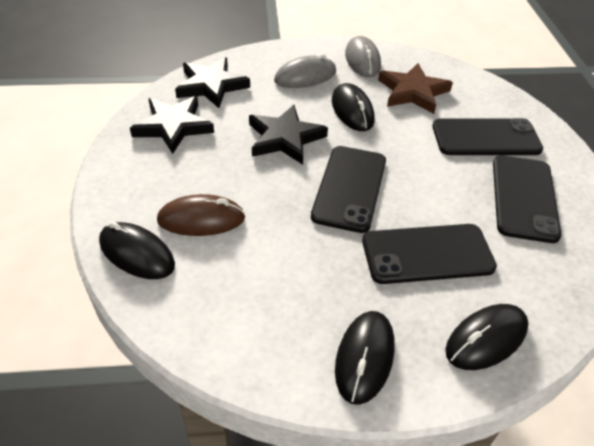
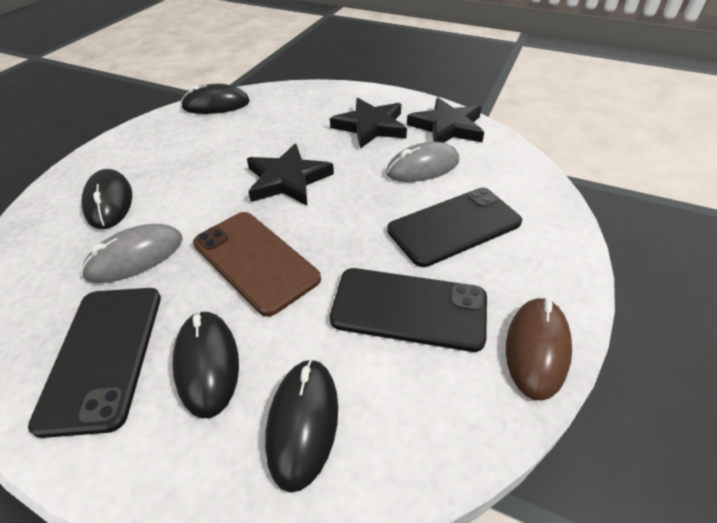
black phone: 4 -> 3
brown phone: 0 -> 1
brown star: 1 -> 0

